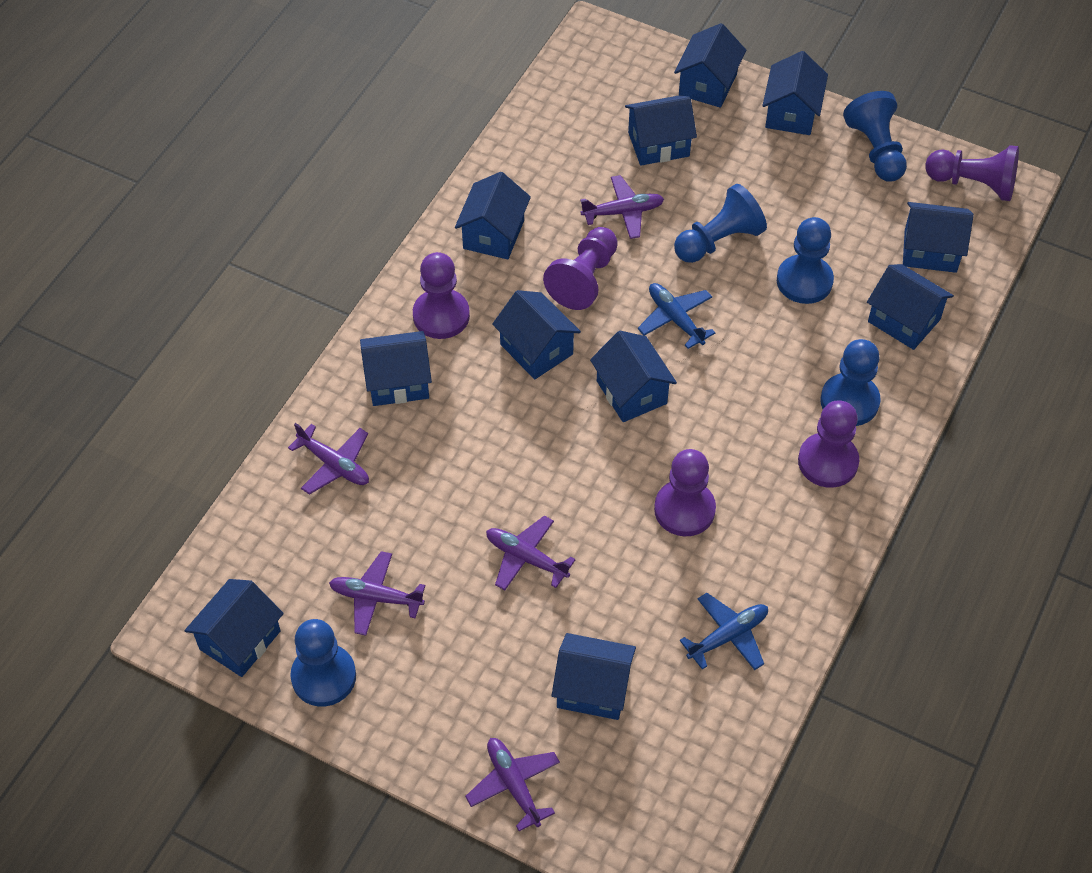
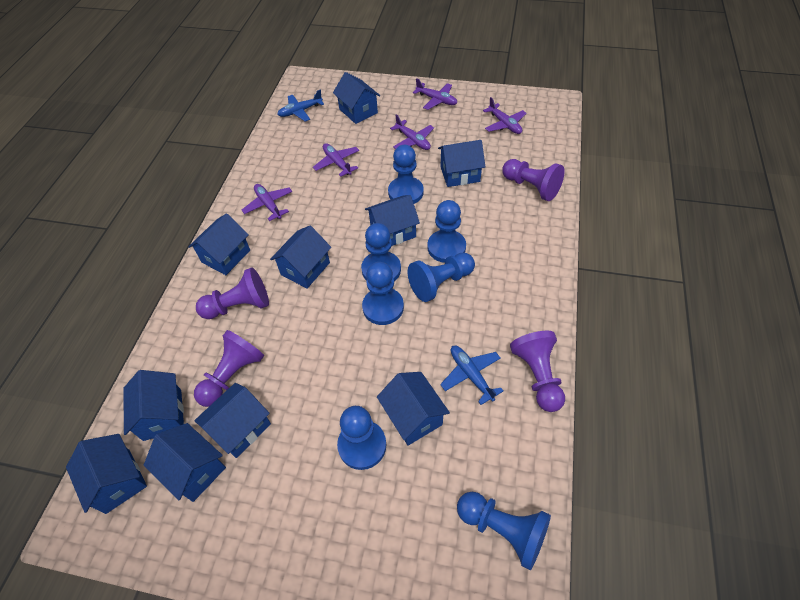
blue house: 11 -> 10
blue pawn: 5 -> 7
purple pawn: 5 -> 4

